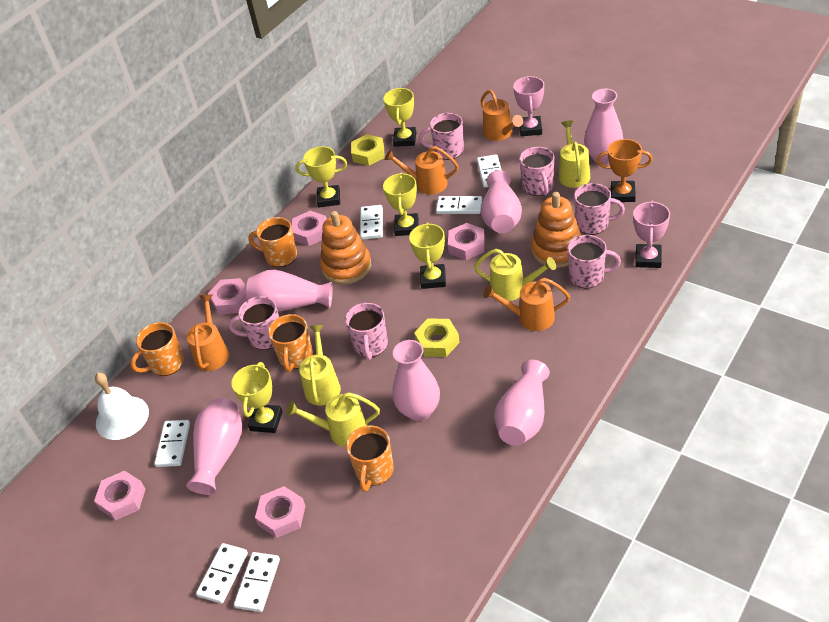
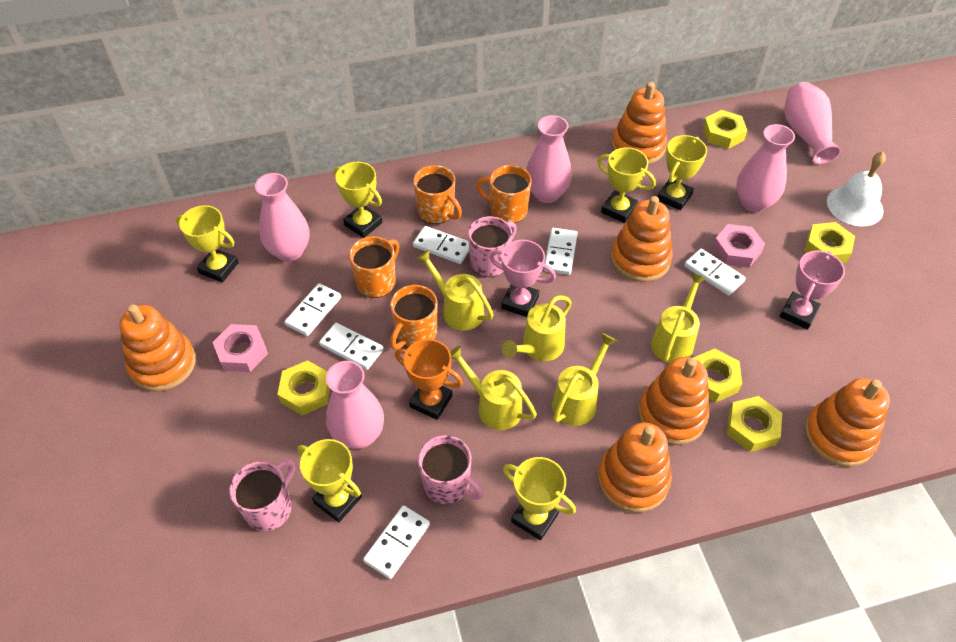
orange stacking toy: 2 -> 6
orange watering can: 4 -> 0
pink mug: 6 -> 3
pink nut: 5 -> 2
pink vase: 6 -> 5
yellow nut: 2 -> 5
yellow trophy: 5 -> 6
yellow watering can: 4 -> 5

